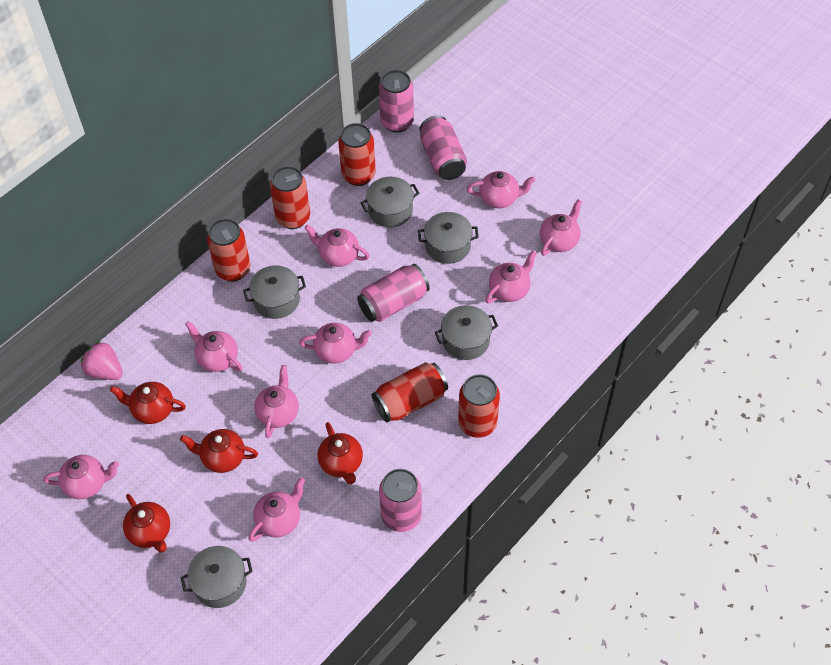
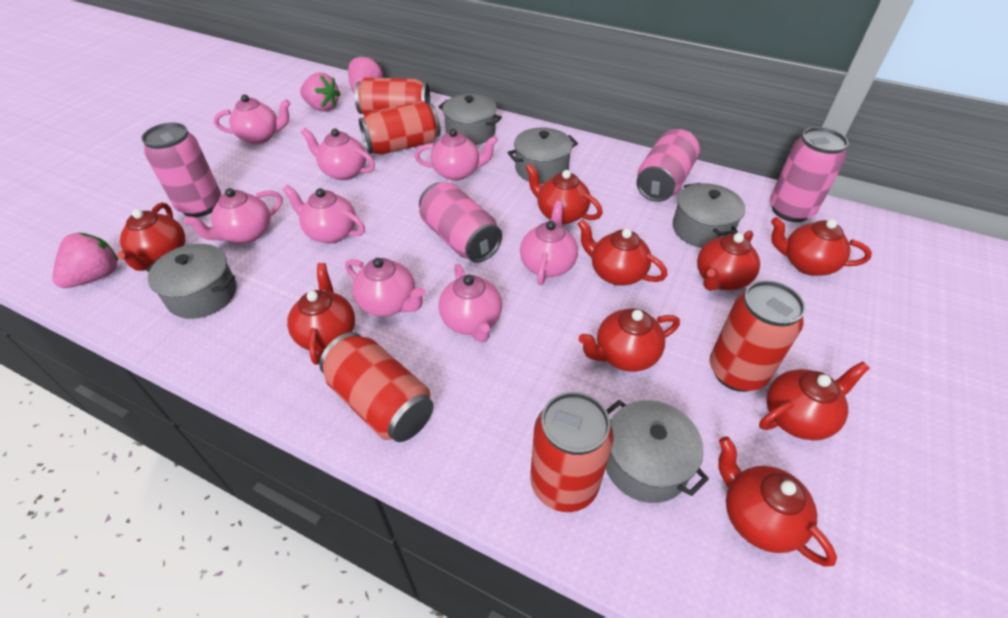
pink strawberry: 1 -> 3
pink teapot: 9 -> 8
red teapot: 4 -> 9

